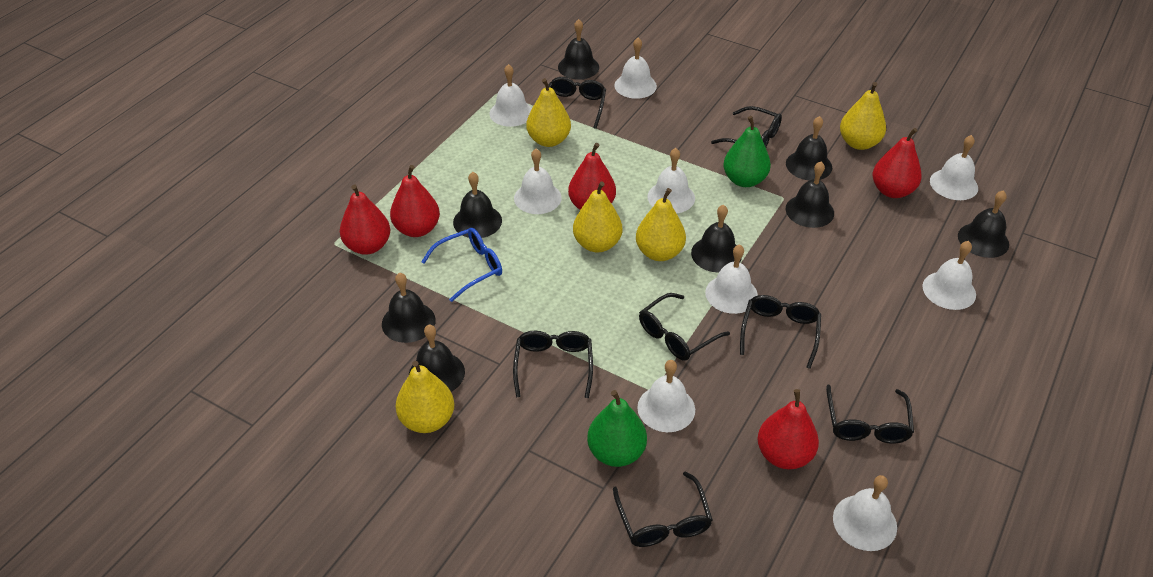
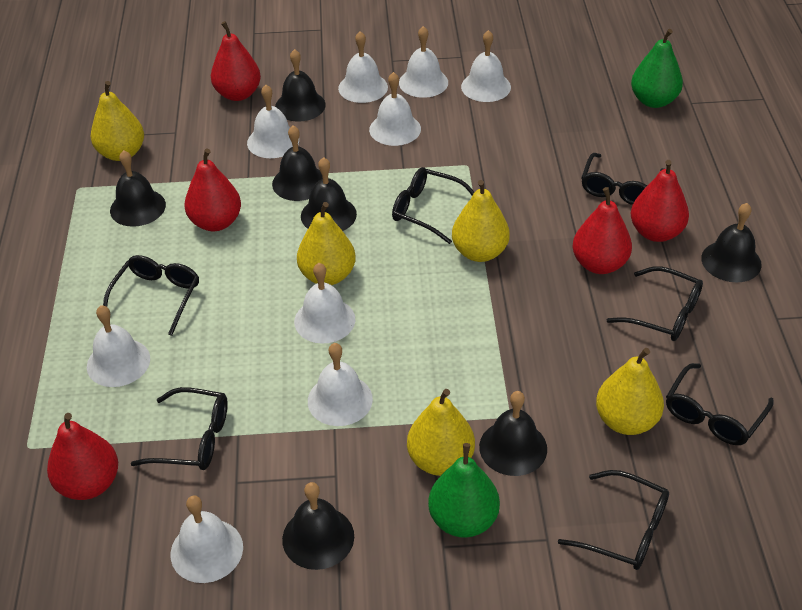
black bell: 8 -> 7
blue glasses: 1 -> 0

